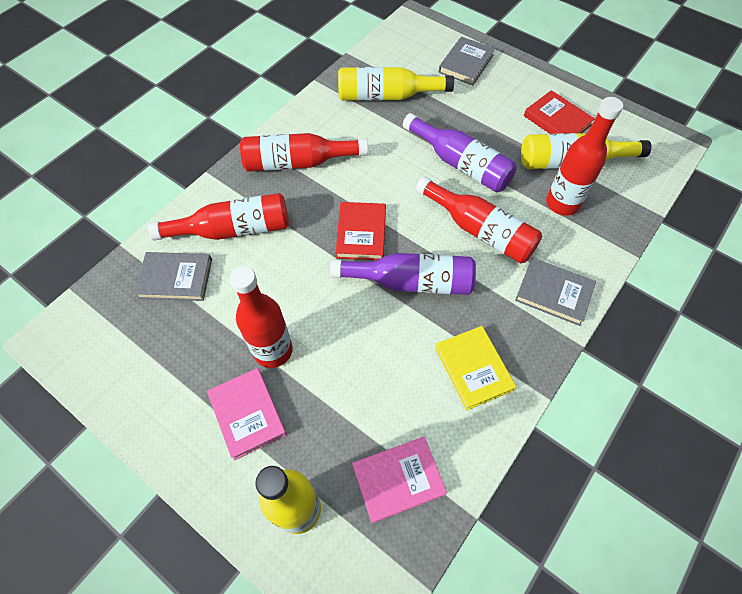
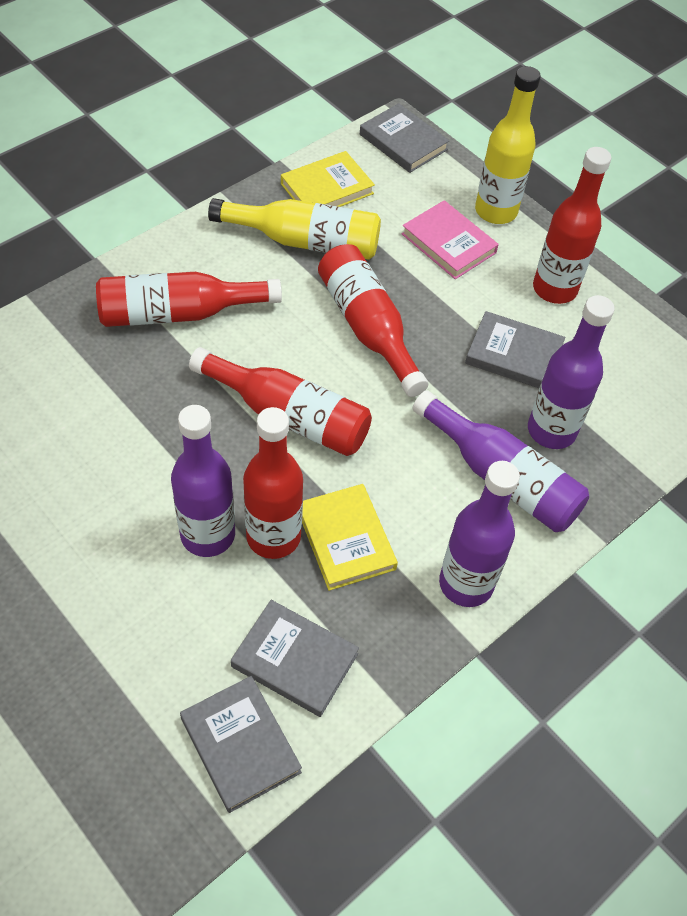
grey book: 3 -> 4
pink book: 2 -> 1
purple bottle: 2 -> 4
red book: 2 -> 0
yellow book: 1 -> 2
yellow bottle: 3 -> 2

